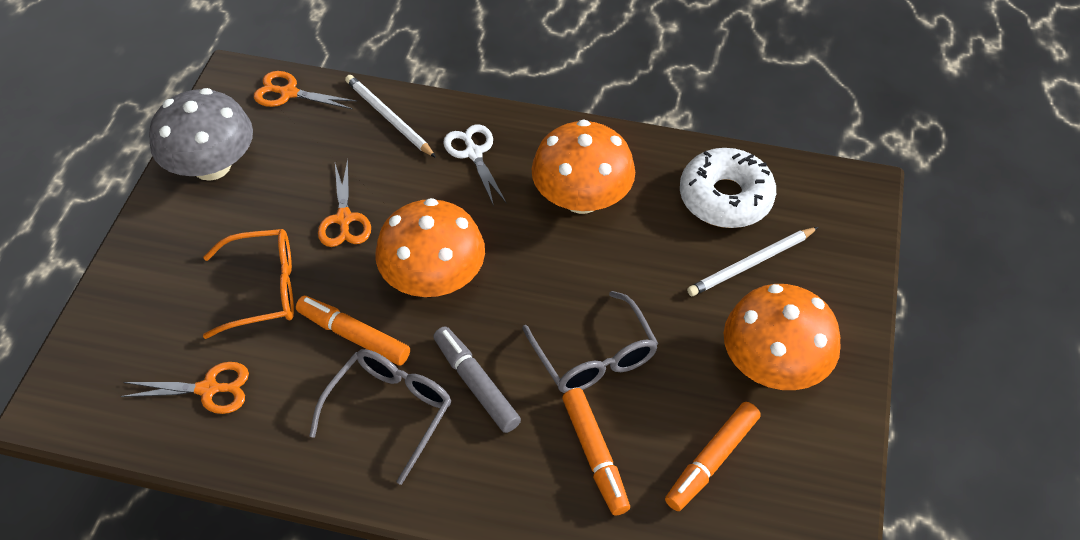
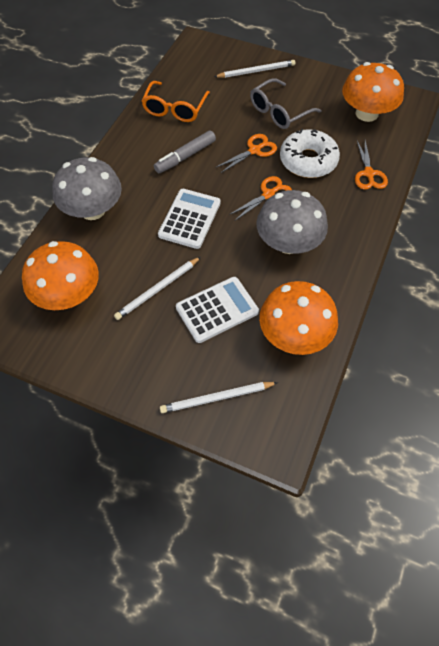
grey glasses: 2 -> 1
grey mushroom: 1 -> 2
orange marker: 3 -> 0
white calculator: 0 -> 2
white pencil: 2 -> 3
white scissors: 1 -> 0

